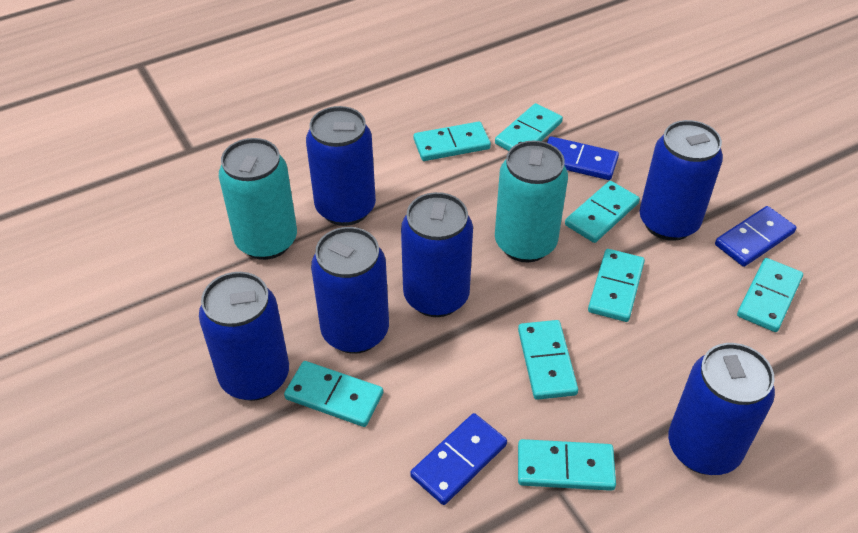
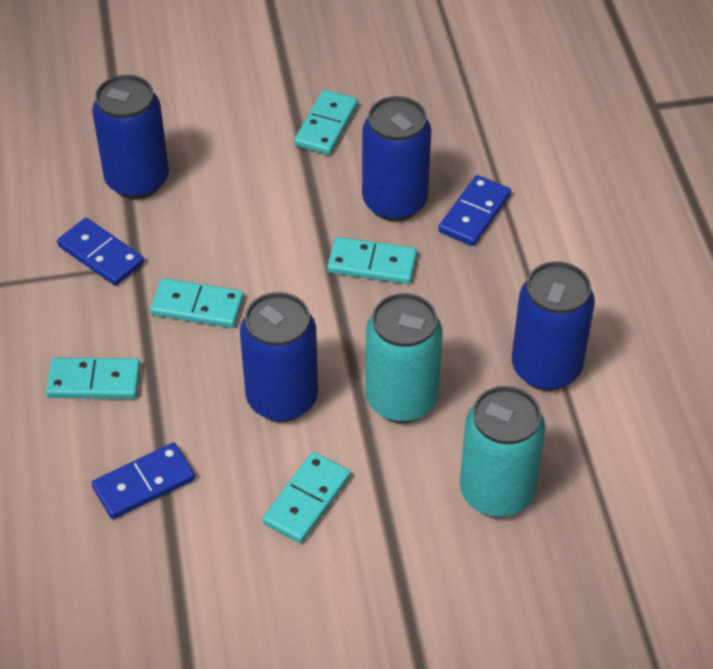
blue can: 6 -> 4
turquoise domino: 8 -> 5

